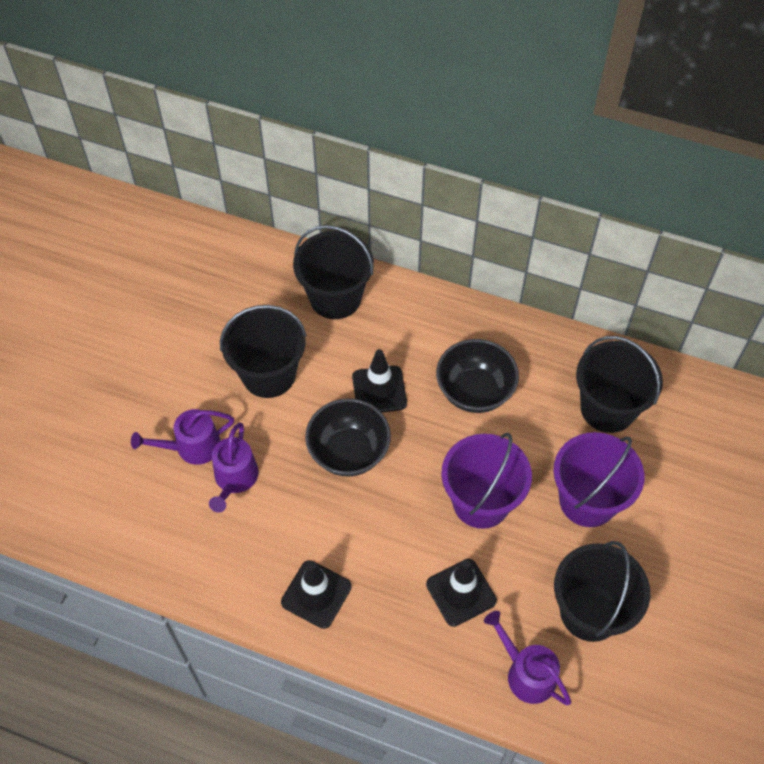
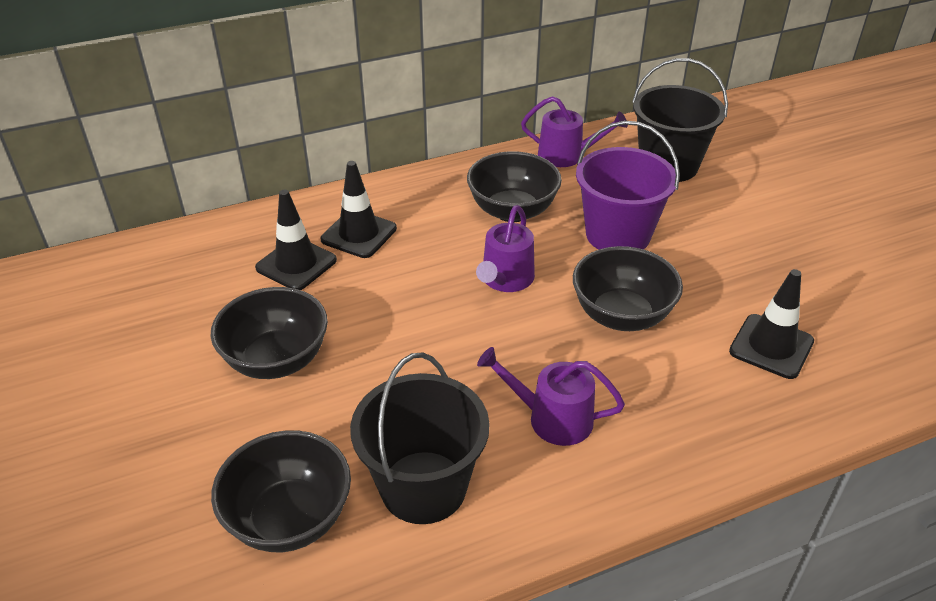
black bowl: 2 -> 4
black bucket: 4 -> 2
purple bucket: 2 -> 1

